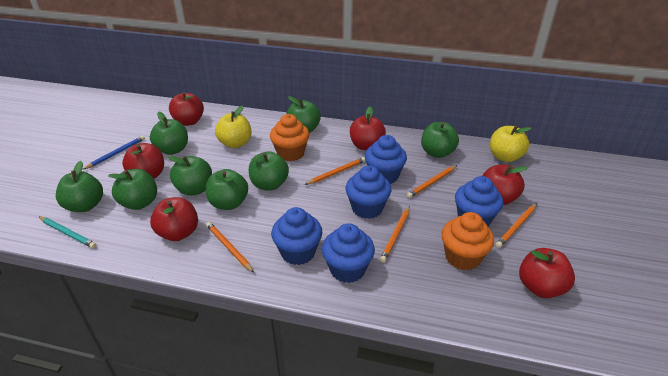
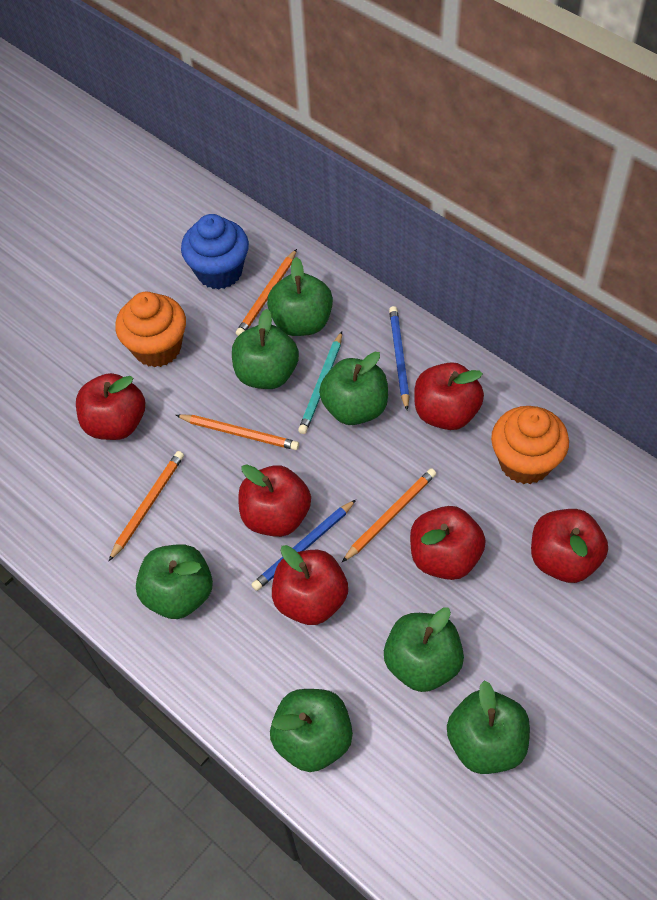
blue cupcake: 5 -> 1
blue pencil: 1 -> 2
green apple: 8 -> 7
orange pencil: 5 -> 4
yellow apple: 2 -> 0

